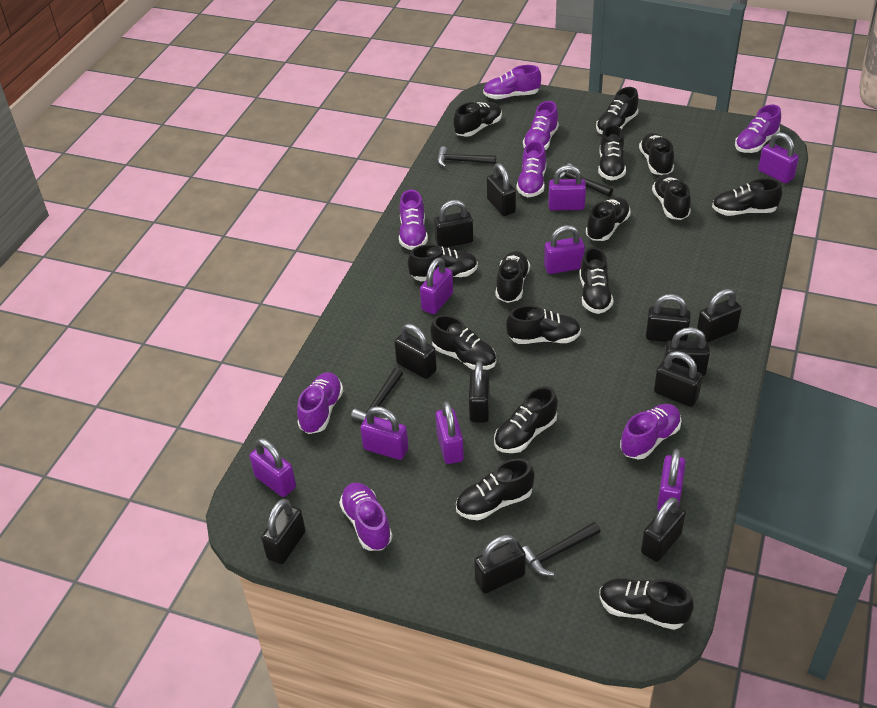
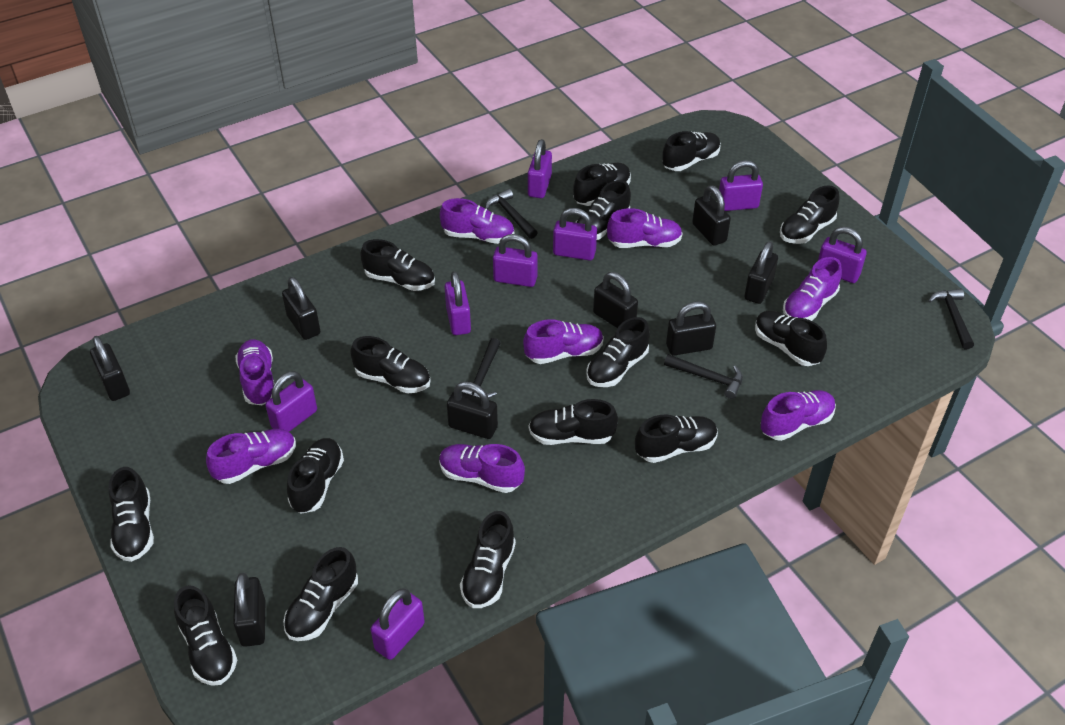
black padlock: 11 -> 8

